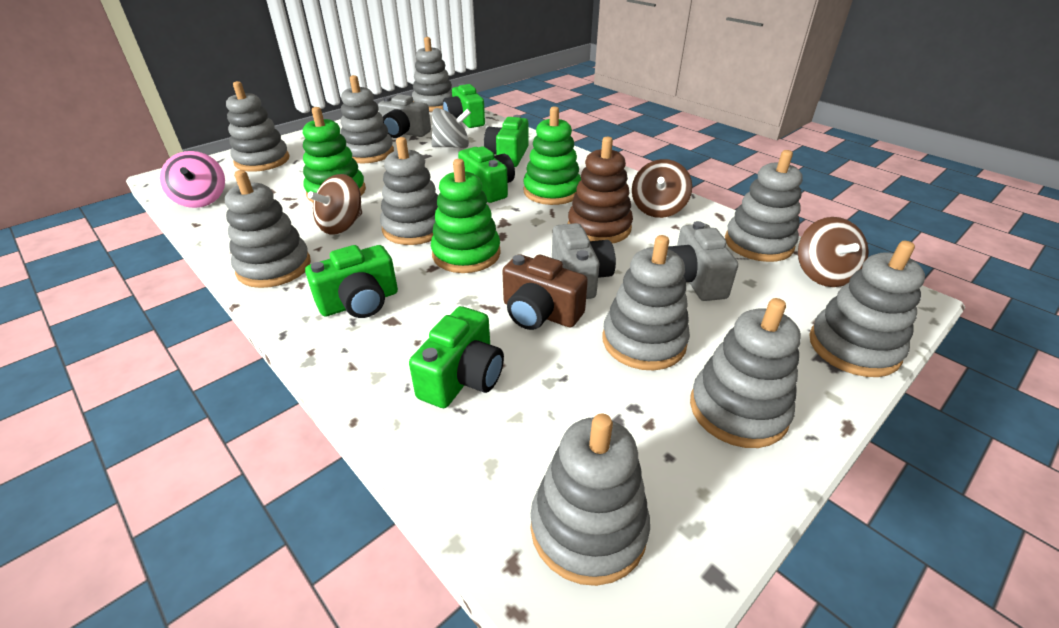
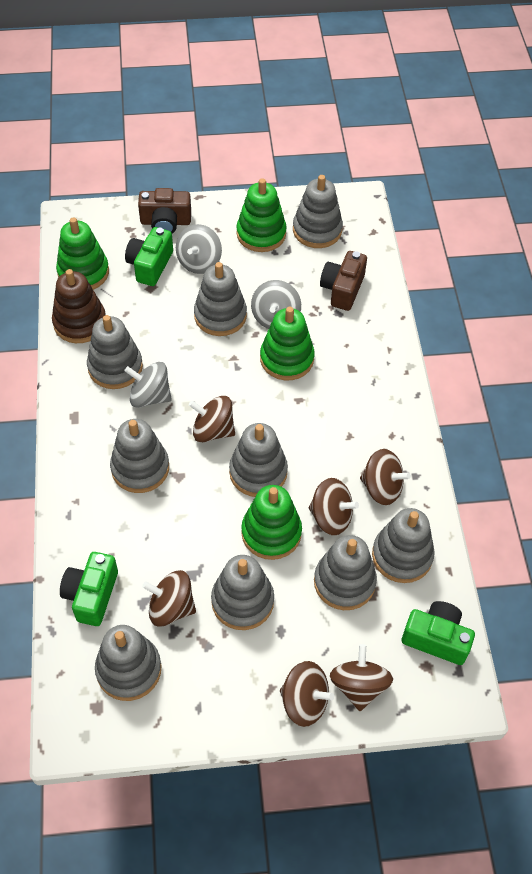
brown camera: 1 -> 2
brown spinning top: 3 -> 6
green camera: 5 -> 3
green stacking toy: 3 -> 4
grey camera: 3 -> 0
grey spinning top: 1 -> 3
grey stacking toy: 10 -> 9
pink spinning top: 1 -> 0

